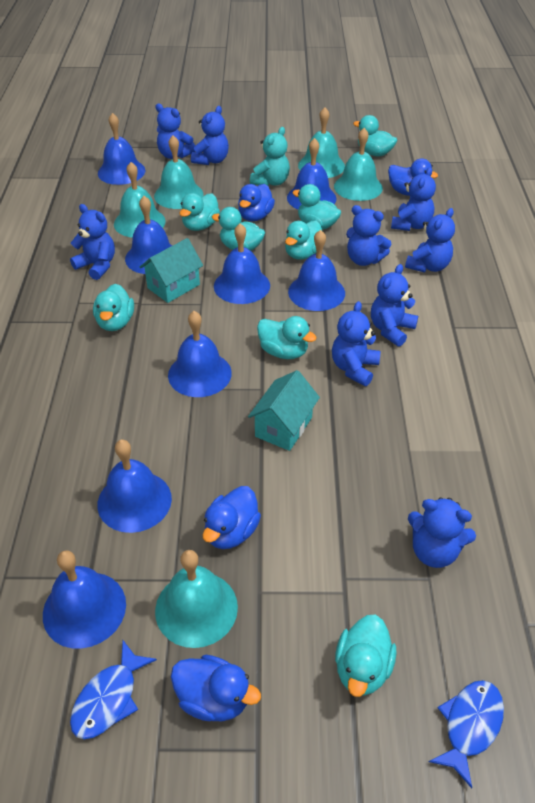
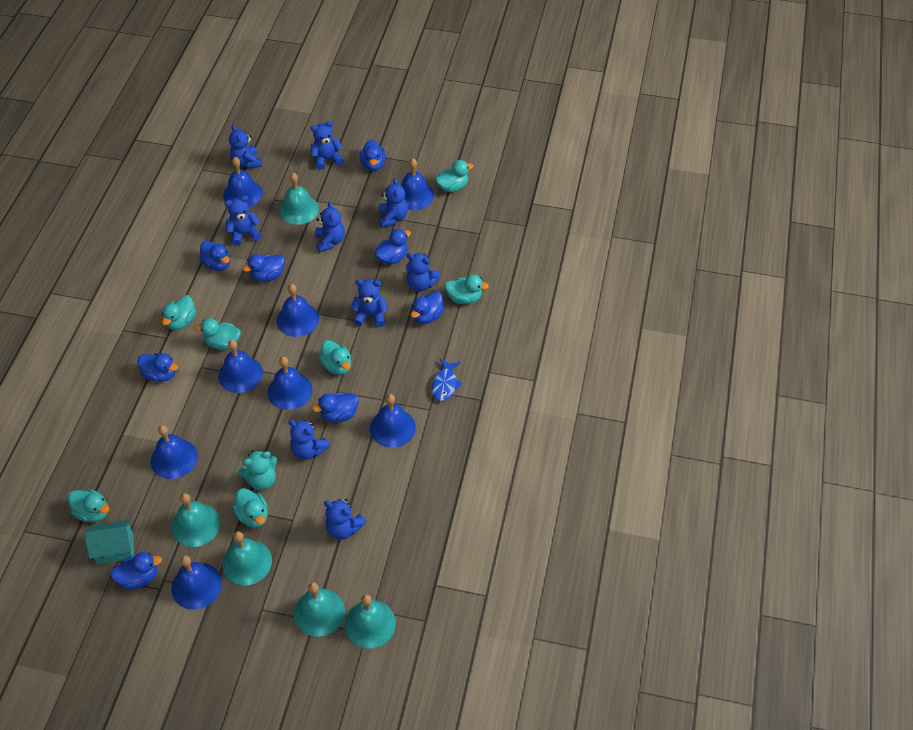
blue duck: 4 -> 8
blue fish: 2 -> 1
turquoise duck: 8 -> 7
turquoise house: 2 -> 1

